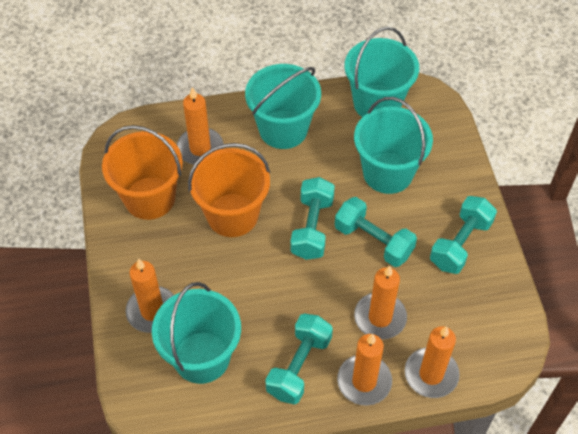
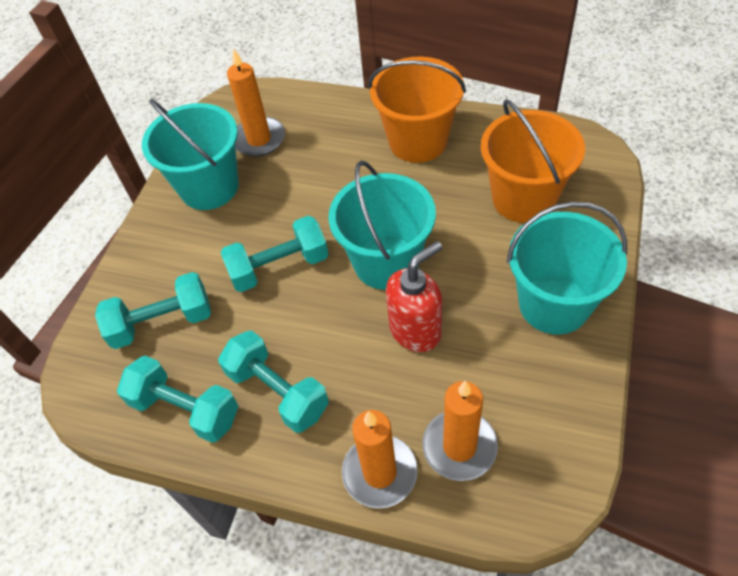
orange candle: 5 -> 3
red soap dispenser: 0 -> 1
turquoise bucket: 4 -> 3

